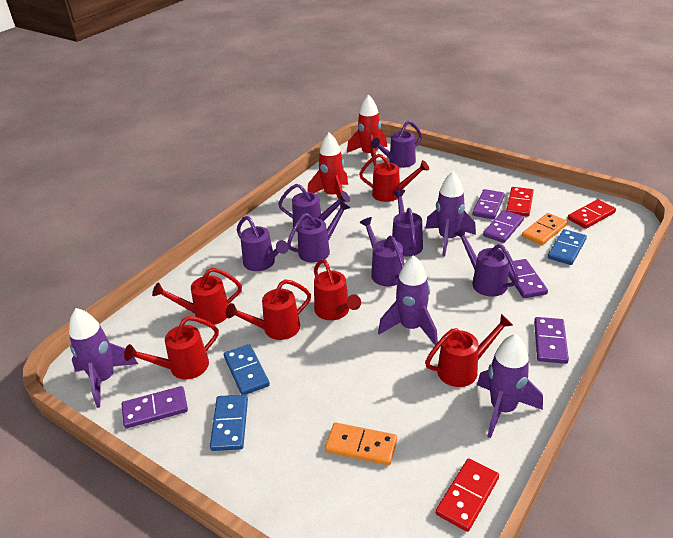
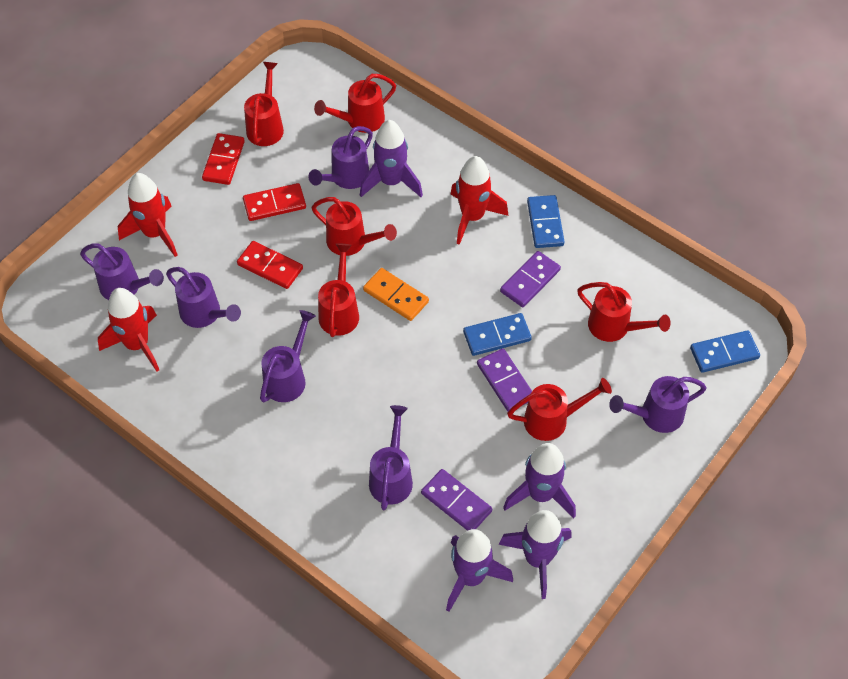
orange domino: 2 -> 1
purple domino: 5 -> 3
purple watering can: 7 -> 6
red rocket: 2 -> 3

